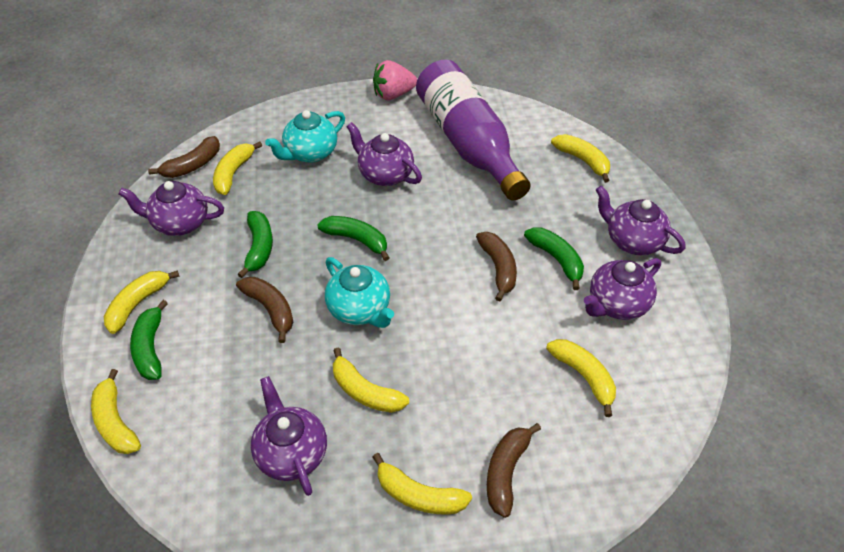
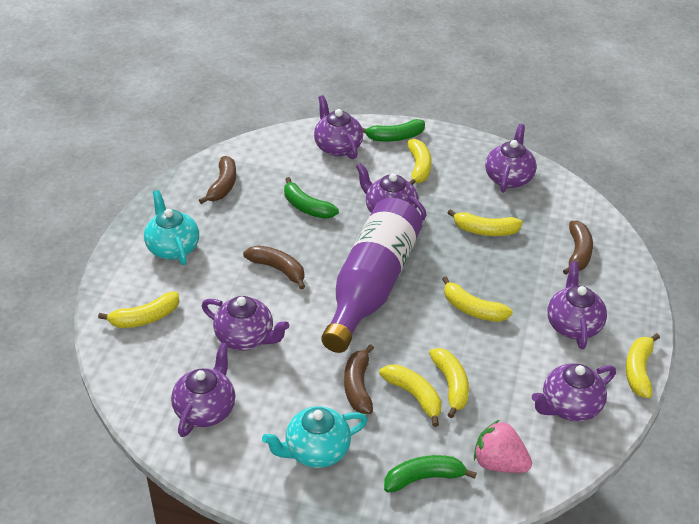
green banana: 4 -> 3
purple teapot: 5 -> 7

